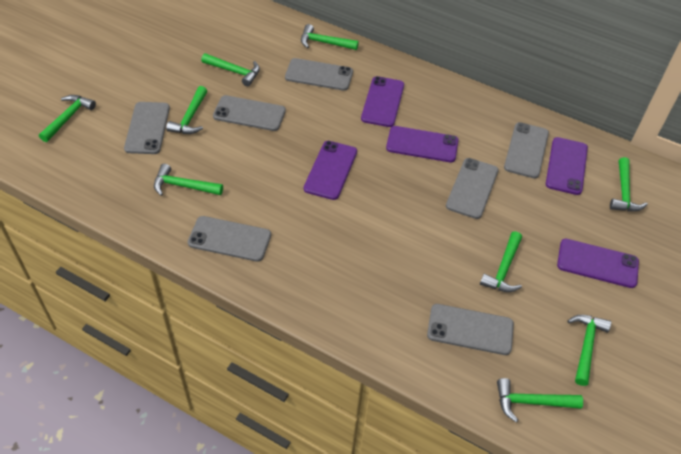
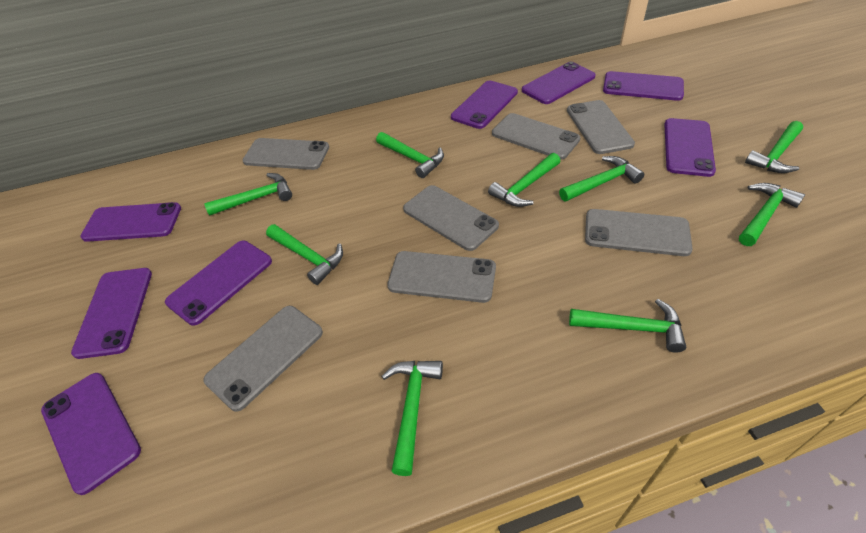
purple phone: 5 -> 8

